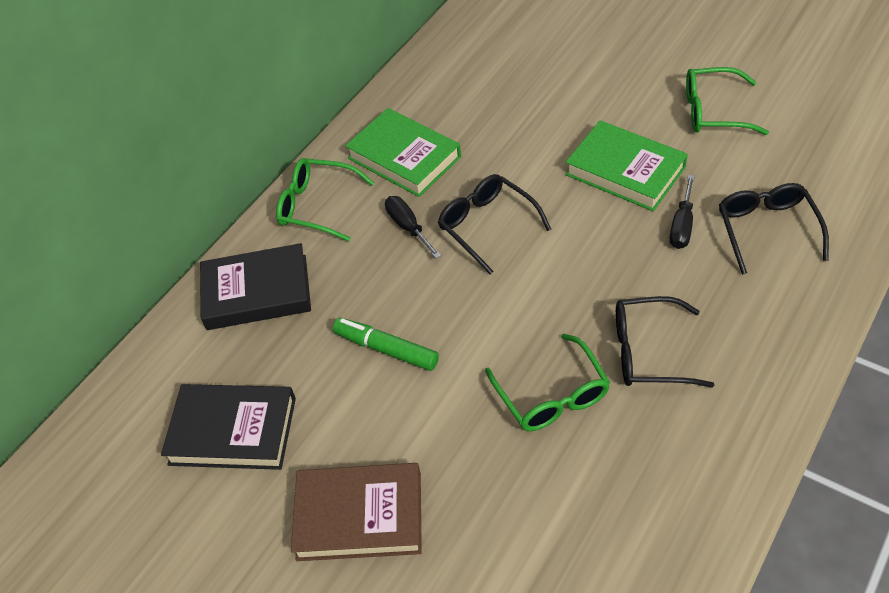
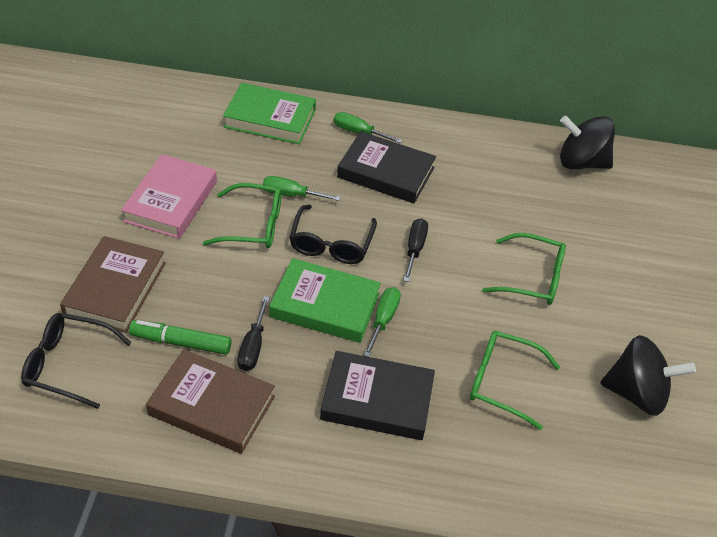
black glasses: 3 -> 2
black spinning top: 0 -> 2
brown book: 1 -> 2
green screwdriver: 0 -> 3
pink book: 0 -> 1

